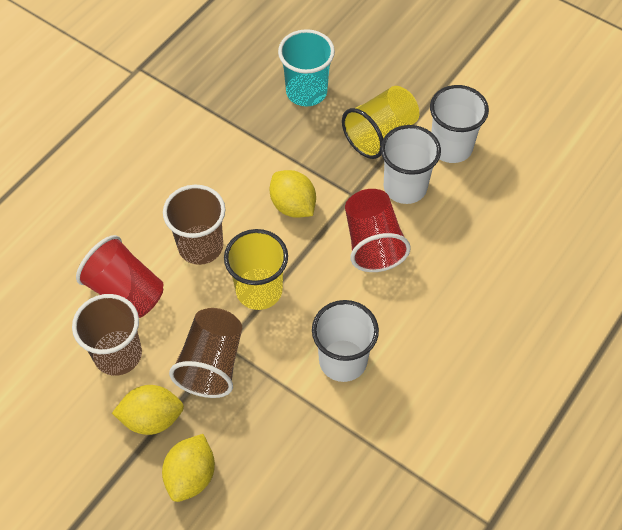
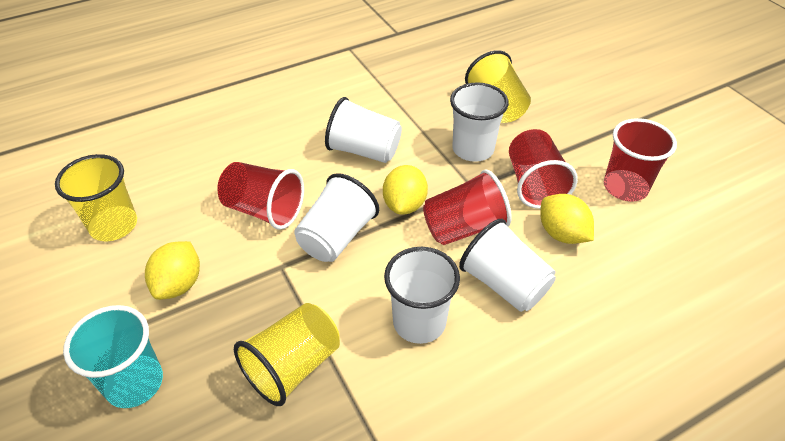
brown cup: 3 -> 0
red cup: 2 -> 4
white cup: 3 -> 5
yellow cup: 2 -> 3

